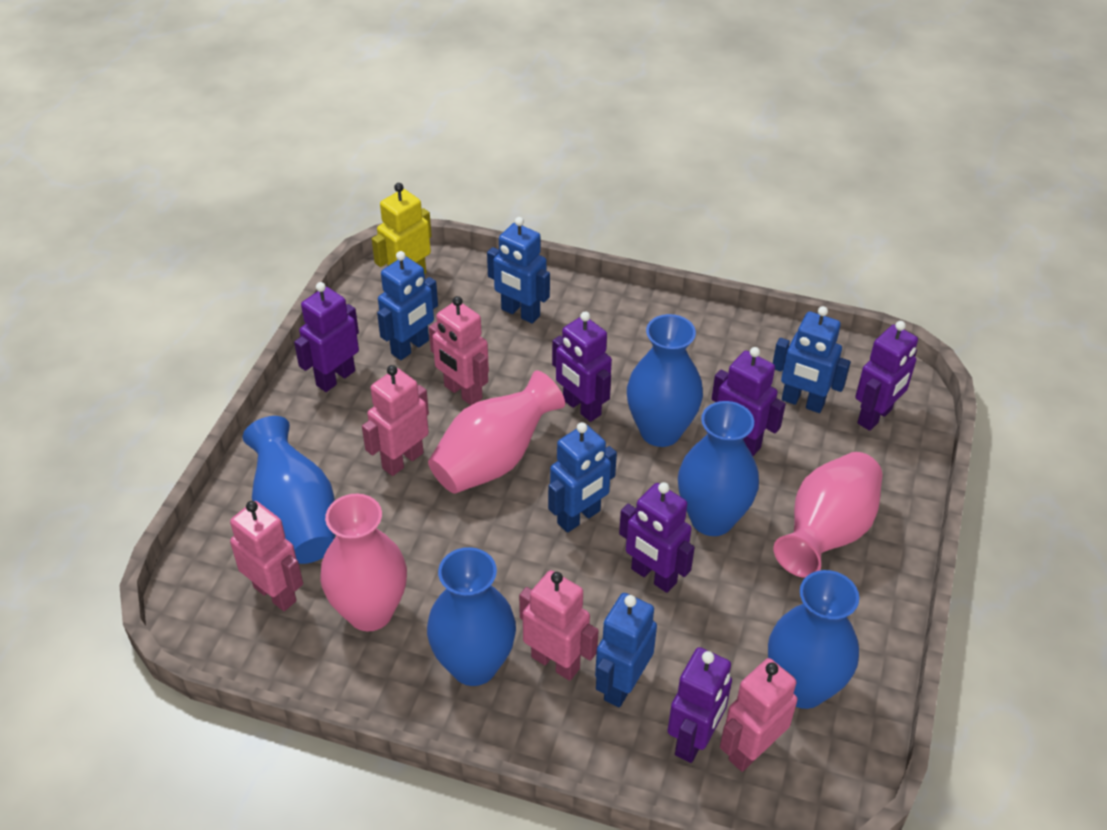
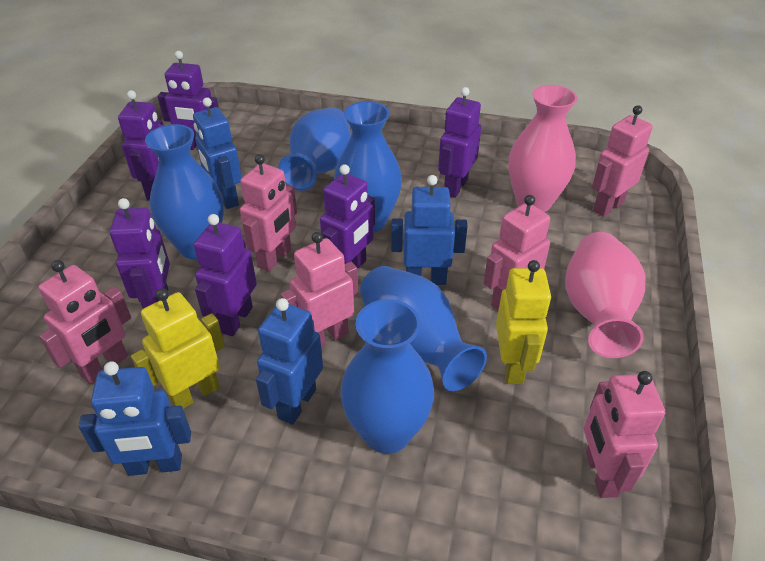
blue robot: 5 -> 4
pink robot: 5 -> 6
pink vase: 3 -> 2
yellow robot: 1 -> 2

